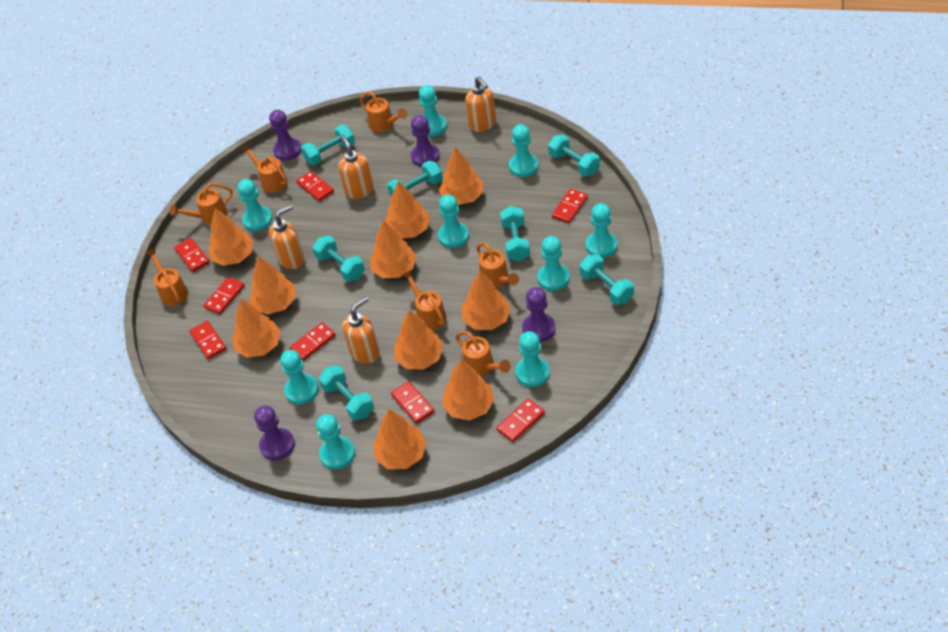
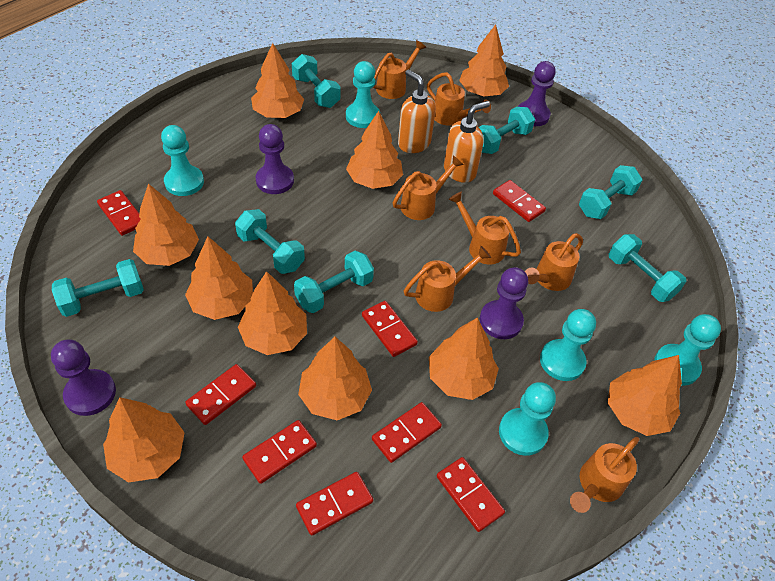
orange soap dispenser: 4 -> 2
turquoise pawn: 9 -> 5

